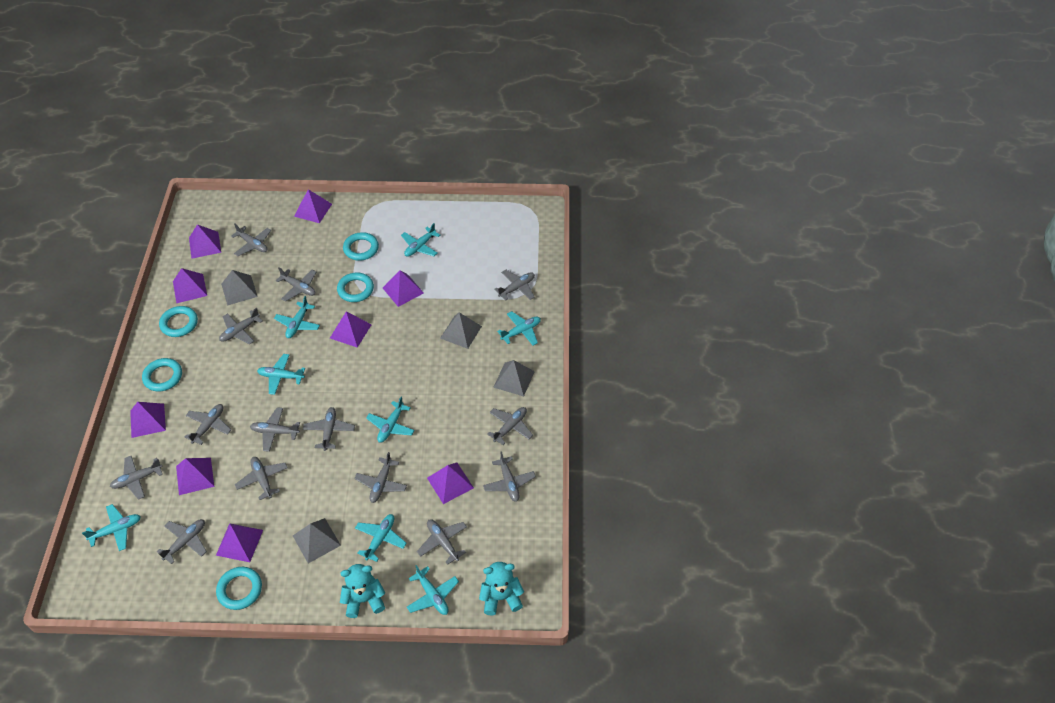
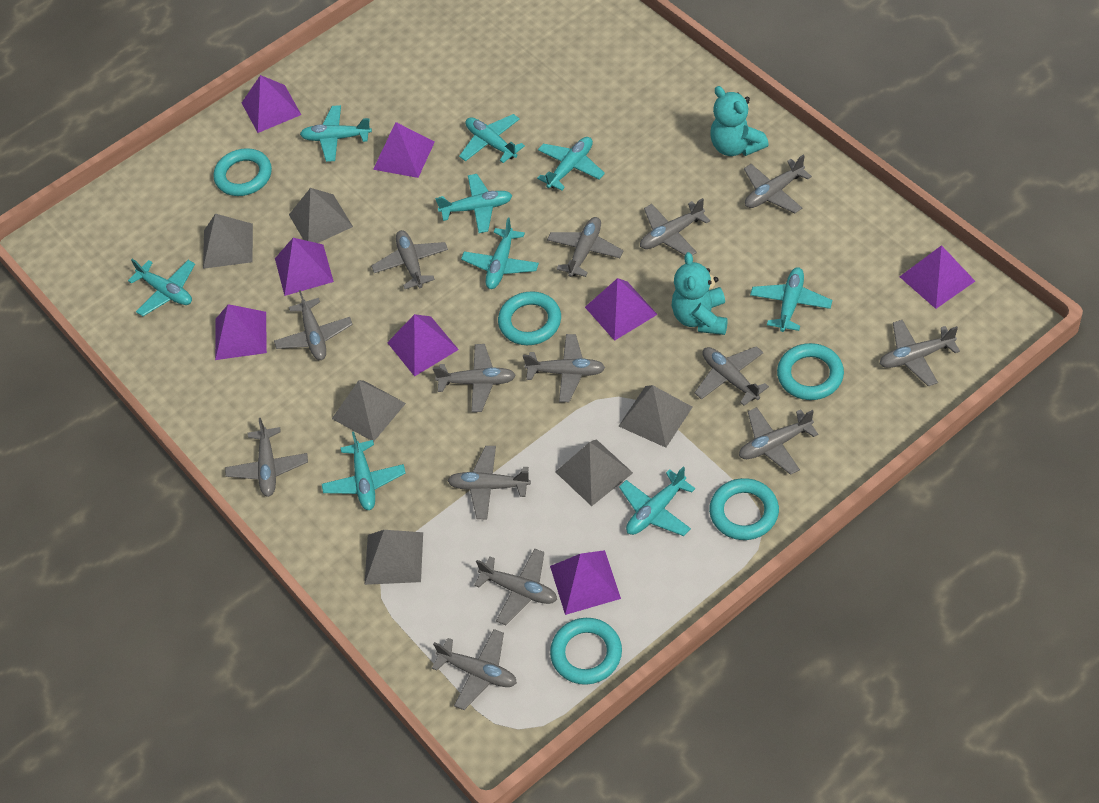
grey pyramid: 4 -> 6
purple pyramid: 9 -> 8
turquoise plane: 8 -> 9

